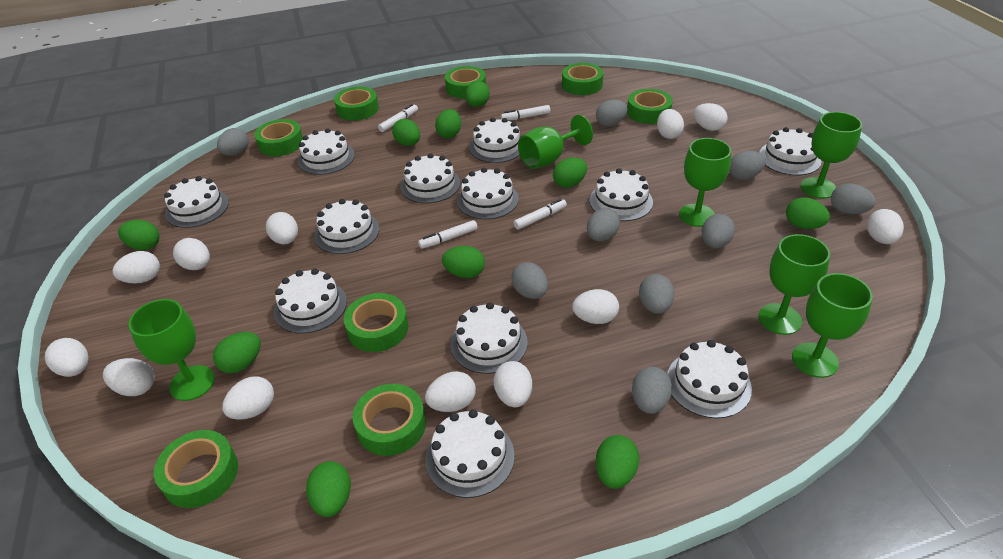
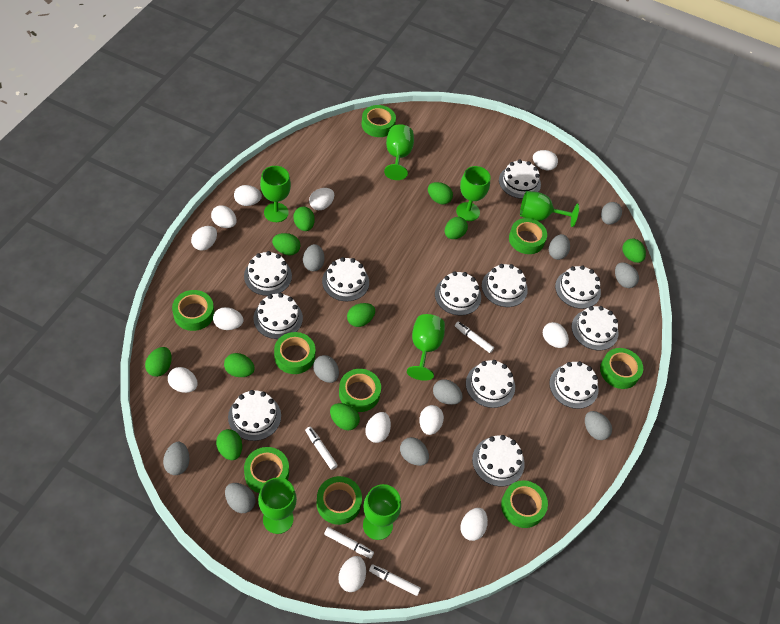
green goblet: 6 -> 7
green tape: 8 -> 9
grey egg: 9 -> 10

